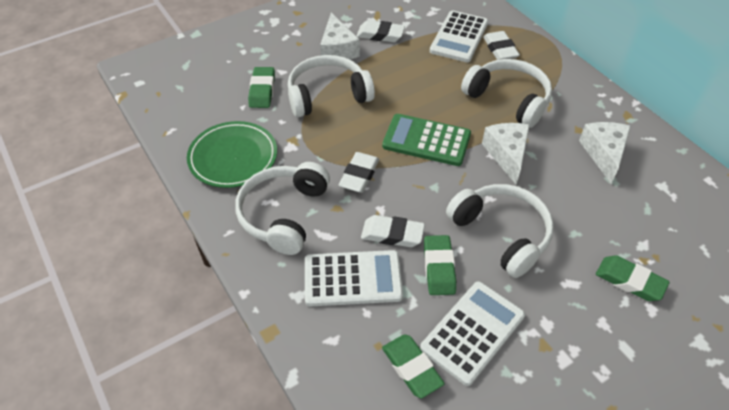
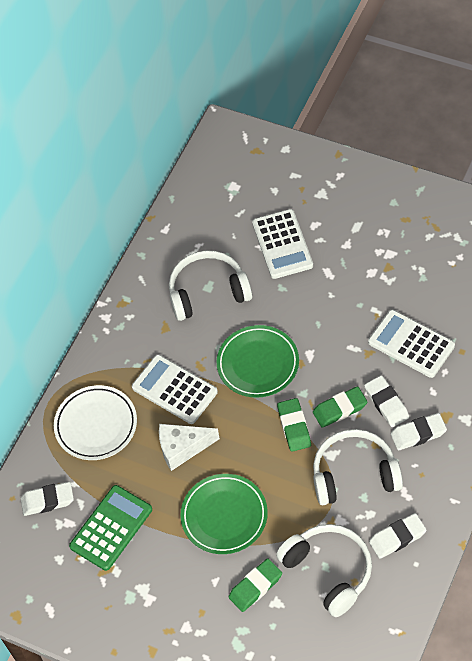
green eraser: 4 -> 3
green plate: 1 -> 2
white cheese: 3 -> 1
white headphones: 4 -> 3
white plate: 0 -> 1

